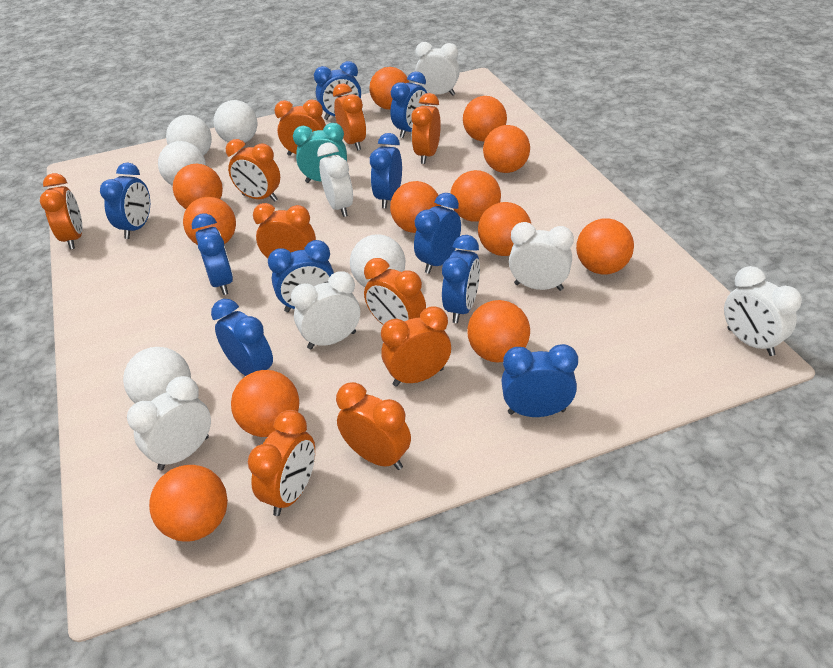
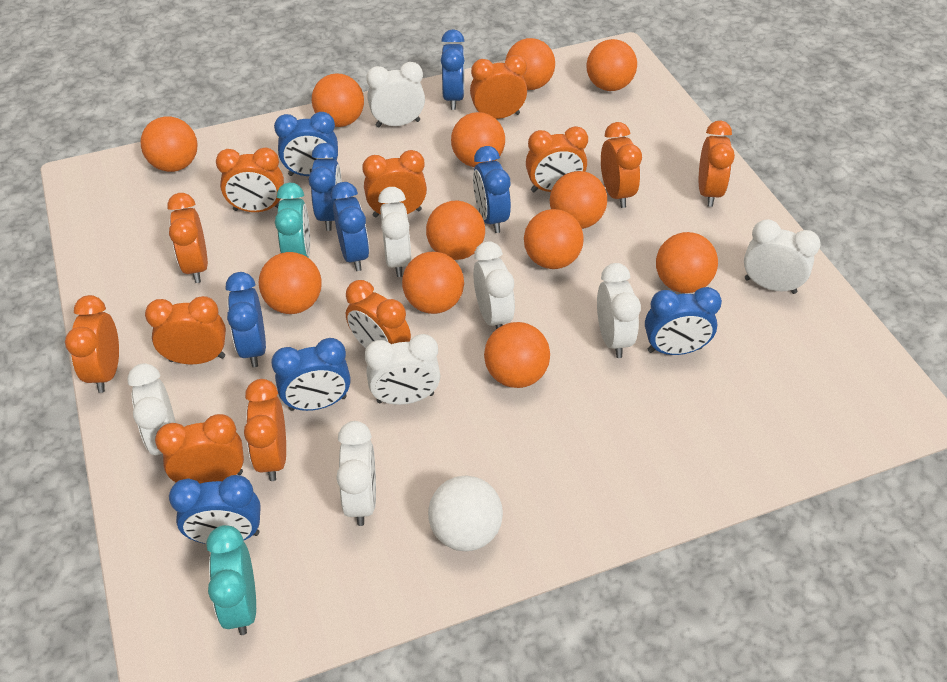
blue clock: 10 -> 9
orange clock: 10 -> 12
turquoise clock: 1 -> 2
white ball: 5 -> 1
white clock: 6 -> 8

